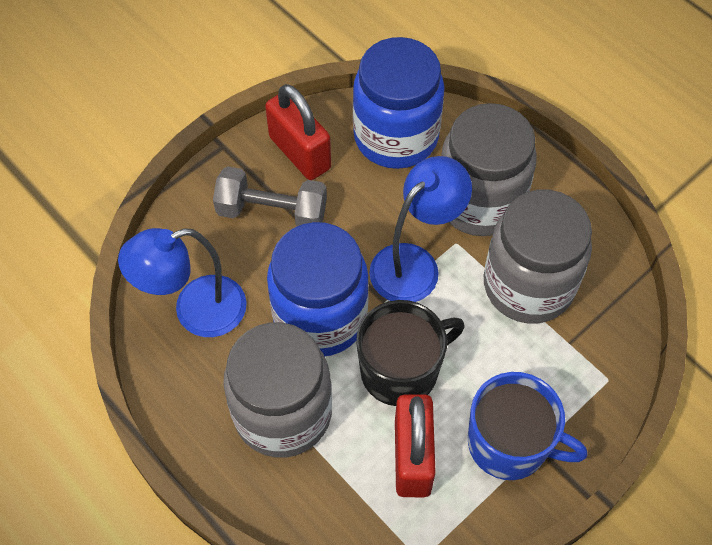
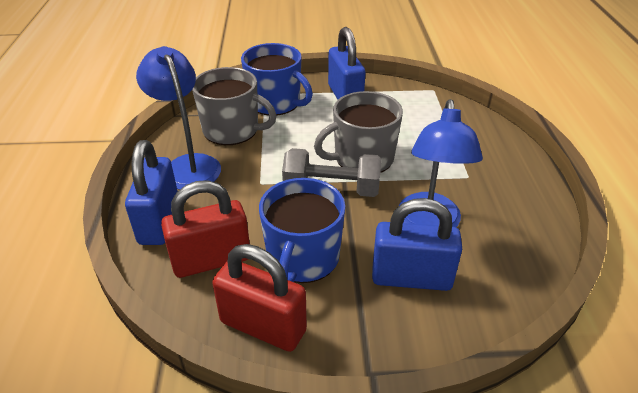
black mug: 1 -> 0
blue jar: 2 -> 0
blue mug: 1 -> 2
blue padlock: 0 -> 3
grey jar: 3 -> 0
grey mug: 0 -> 2

